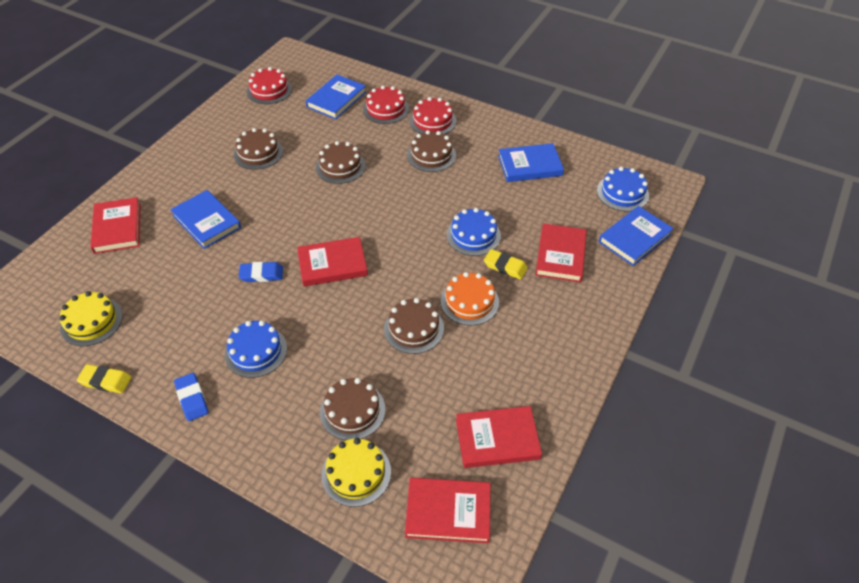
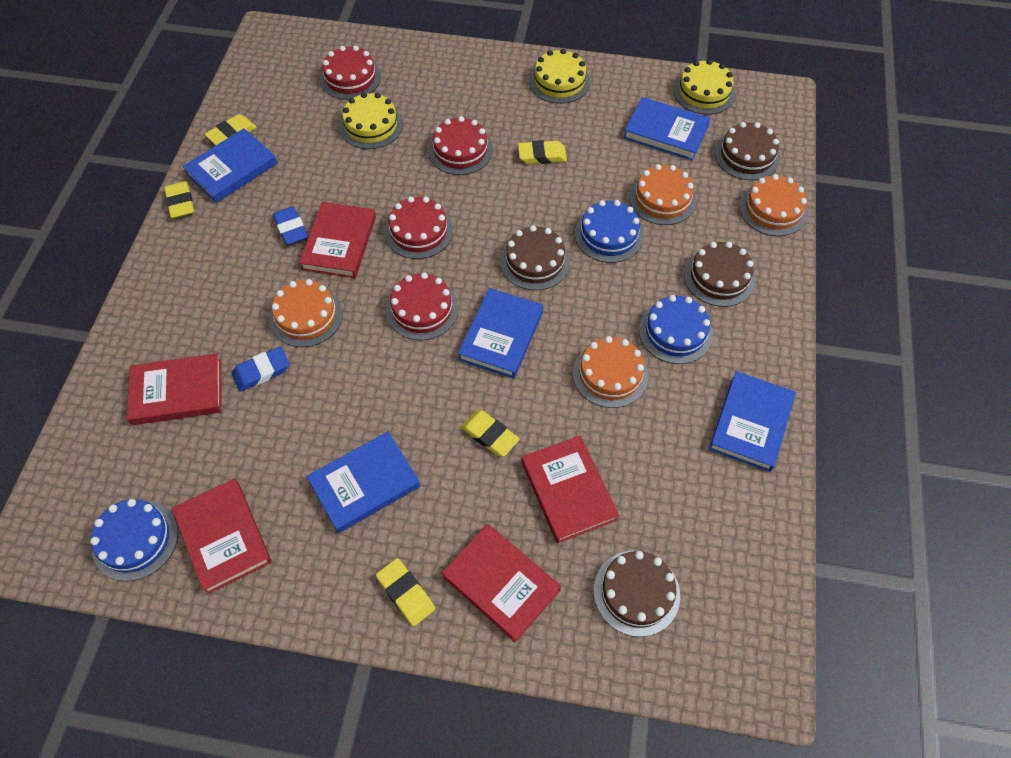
blue book: 4 -> 5
brown cake: 5 -> 4
orange cake: 1 -> 4
red cake: 3 -> 4
yellow cake: 2 -> 3
yellow eraser: 2 -> 5

